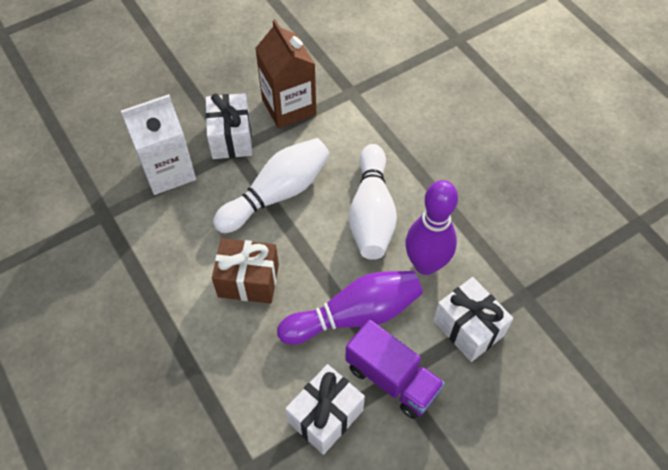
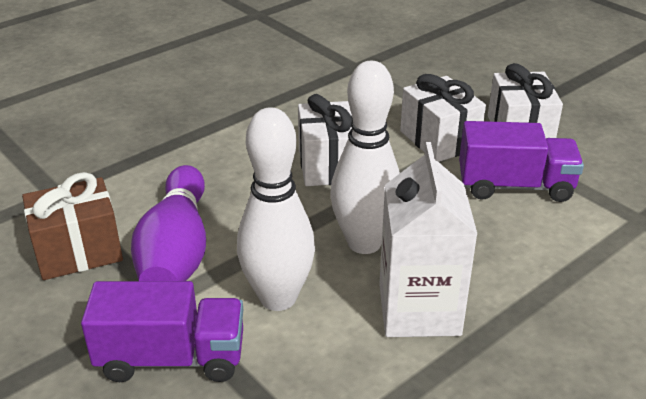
brown carton: 1 -> 0
purple bowling pin: 2 -> 1
purple truck: 1 -> 2

